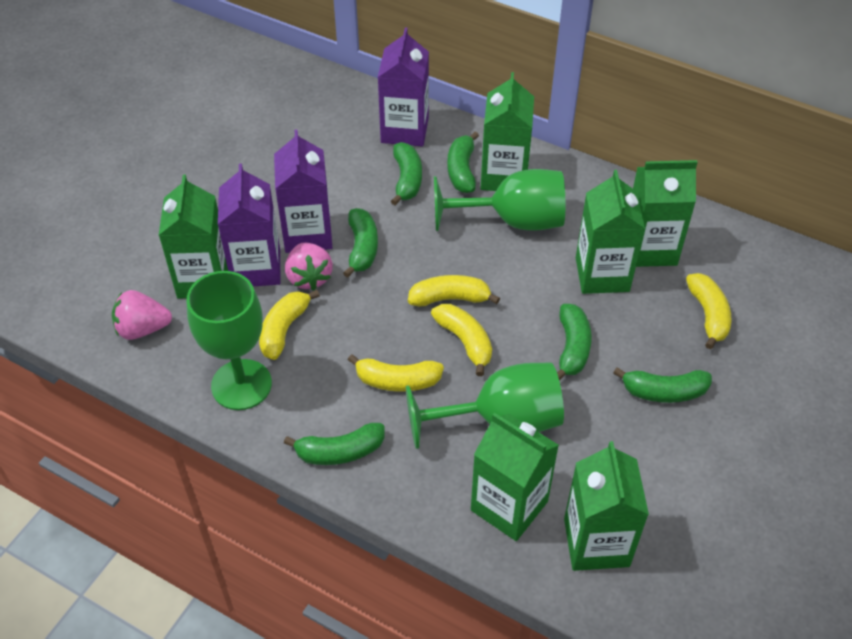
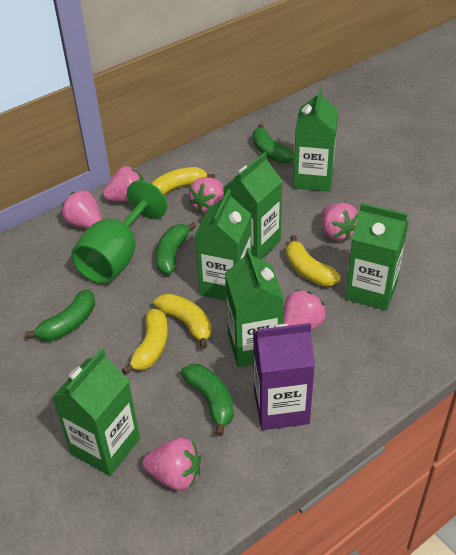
green banana: 6 -> 4
green goblet: 3 -> 1
pink strawberry: 2 -> 6
purple carton: 3 -> 1
yellow banana: 5 -> 4

